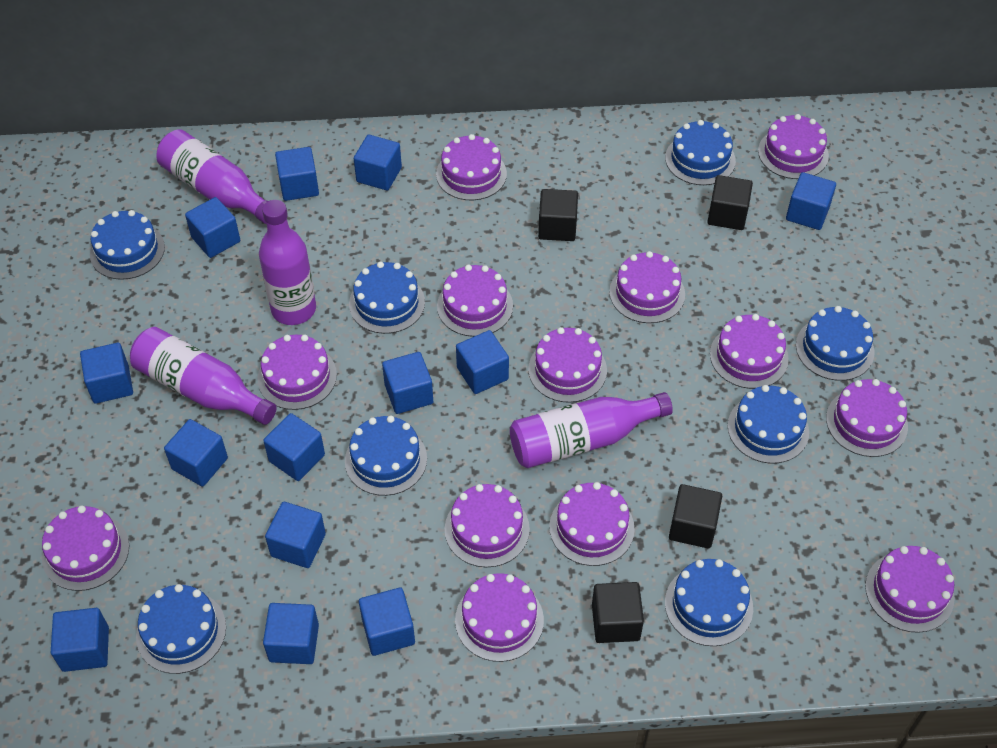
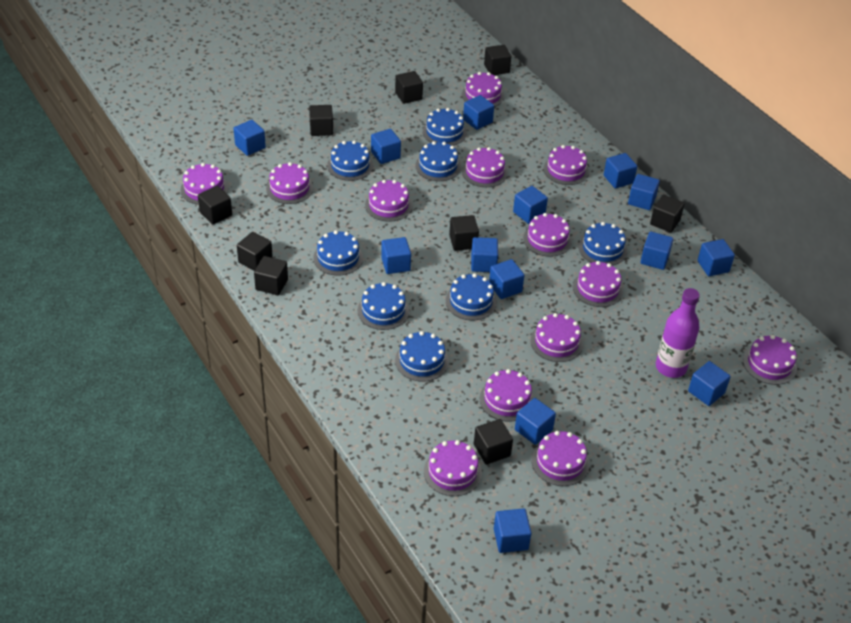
black cube: 4 -> 9
blue cube: 13 -> 14
purple bottle: 4 -> 1

